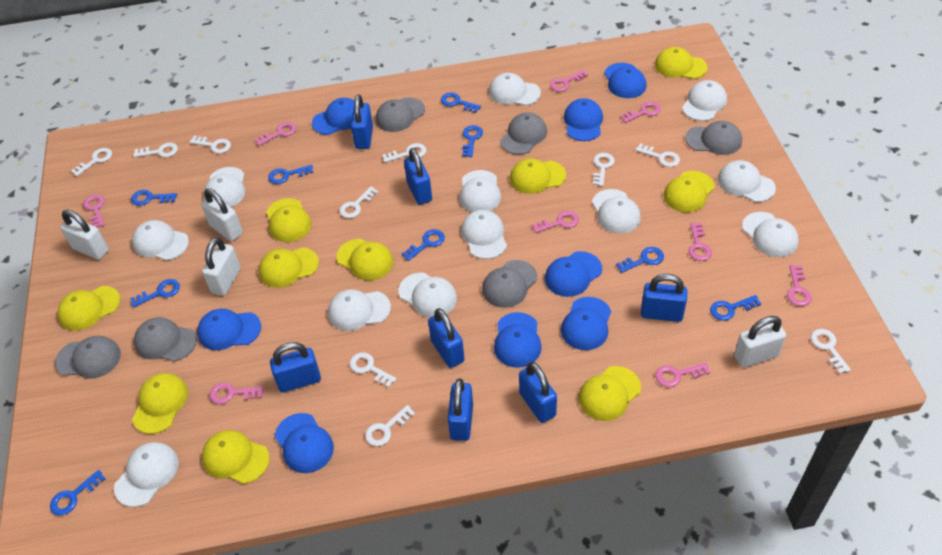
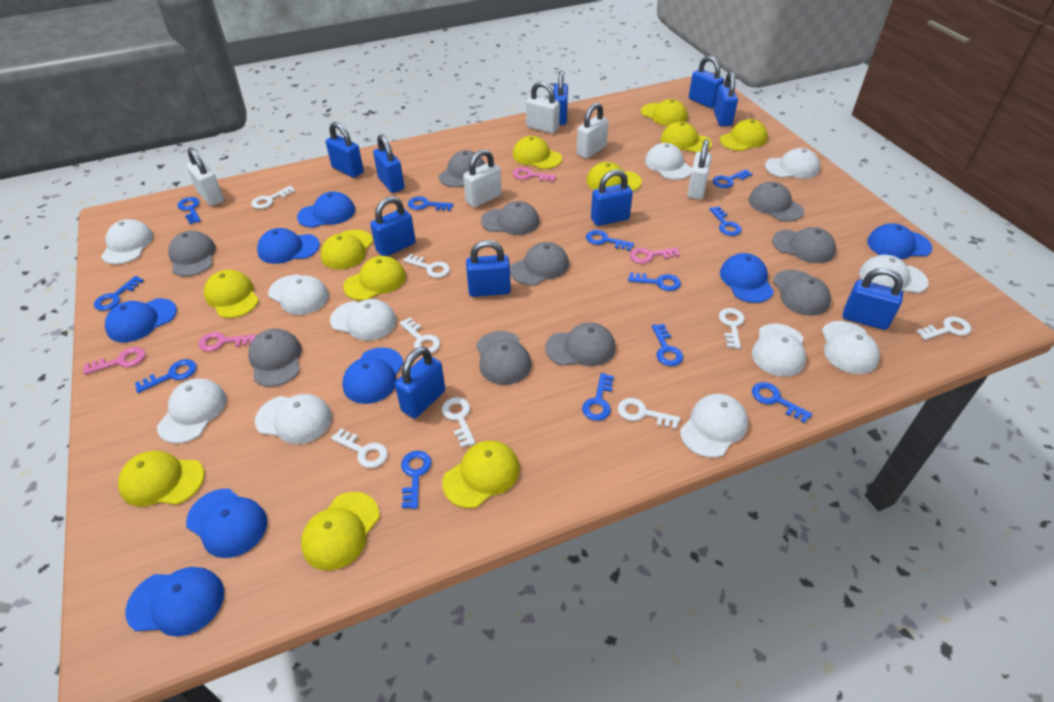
blue key: 9 -> 12
blue padlock: 7 -> 10
grey cap: 6 -> 10
pink key: 9 -> 4
white cap: 12 -> 11
white key: 10 -> 8
white padlock: 4 -> 5
yellow cap: 10 -> 11

